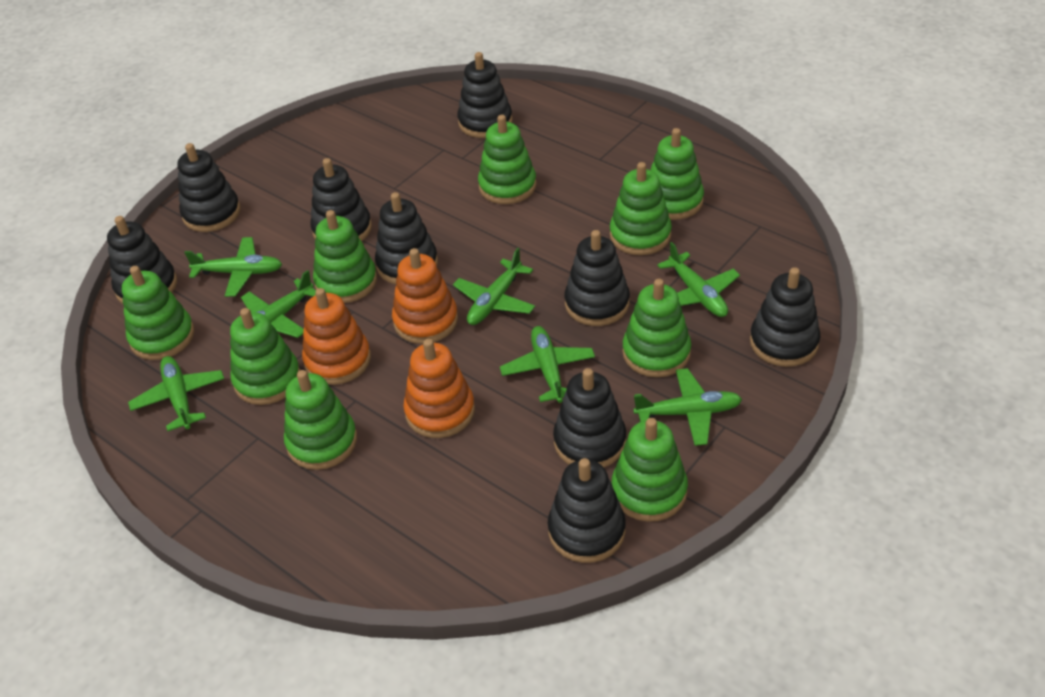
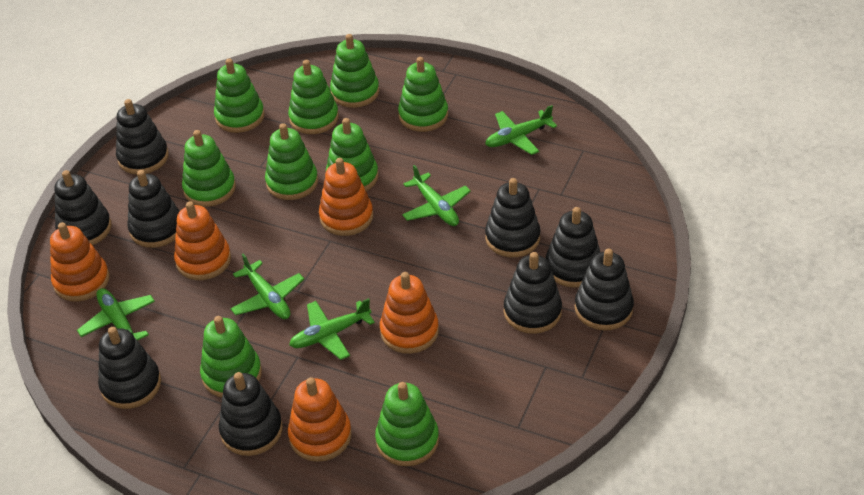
green plane: 7 -> 5
orange stacking toy: 3 -> 5

